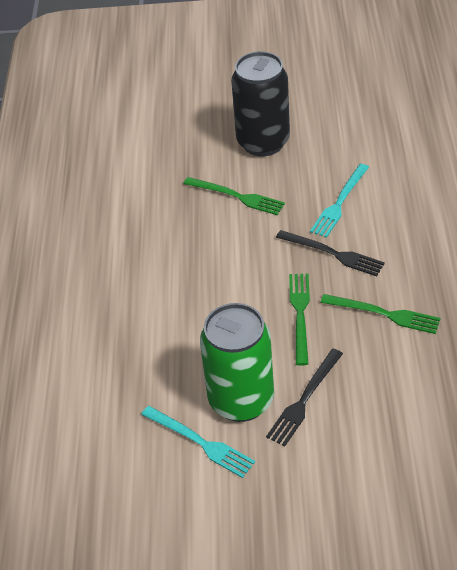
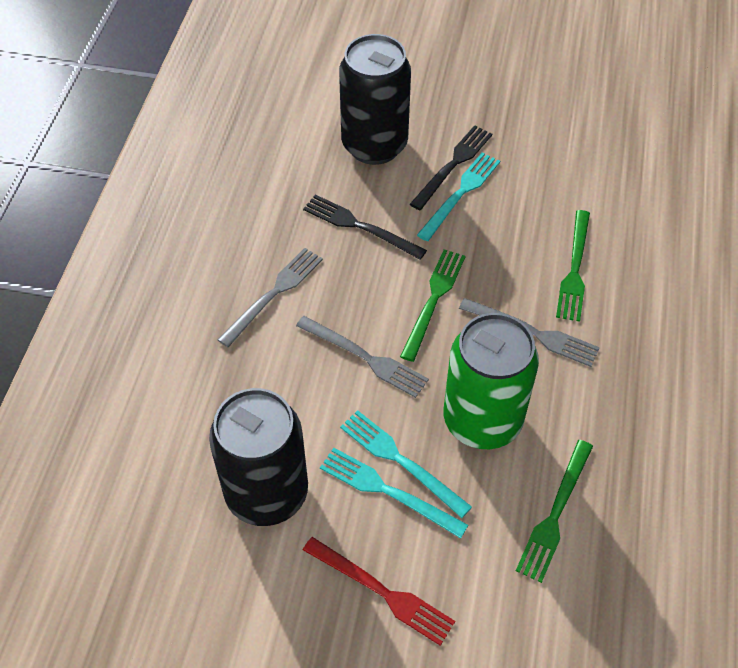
black can: 1 -> 2
grey fork: 0 -> 3
red fork: 0 -> 1
turquoise fork: 2 -> 3

